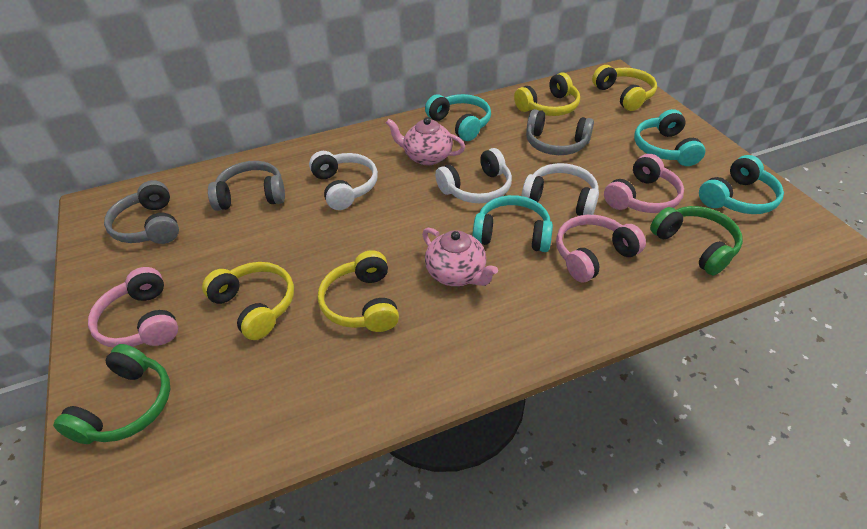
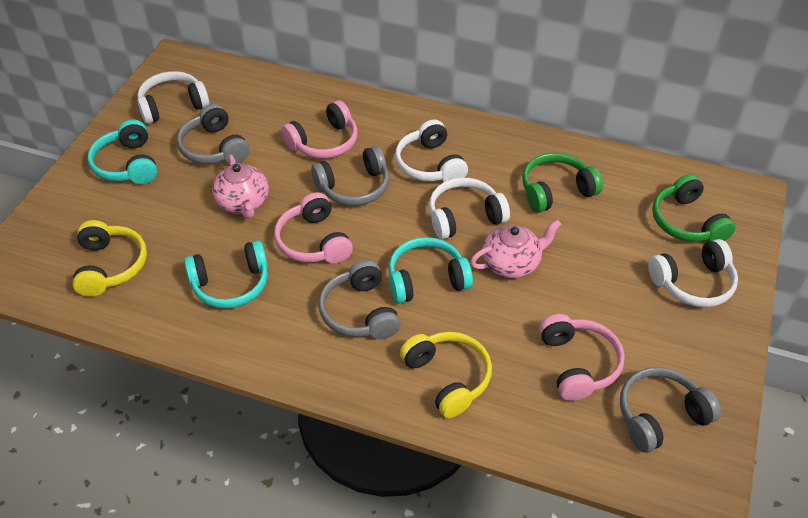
grey headphones: 3 -> 4
turquoise headphones: 4 -> 3
white headphones: 3 -> 4
yellow headphones: 4 -> 2

